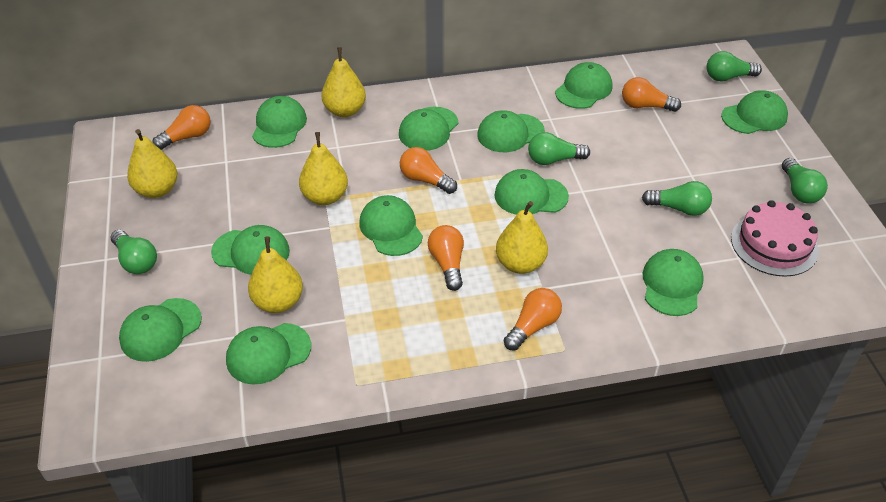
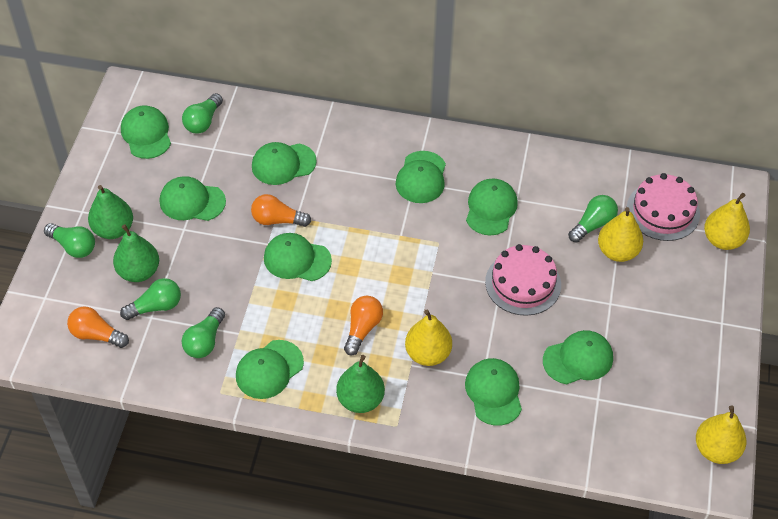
green cap: 11 -> 9
green pear: 0 -> 3
orange light bulb: 5 -> 3
pink cake: 1 -> 2
yellow pear: 5 -> 4

